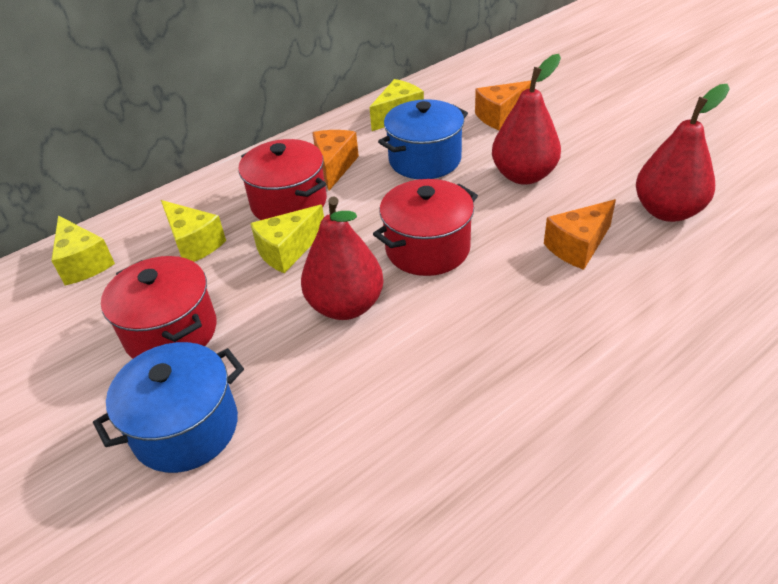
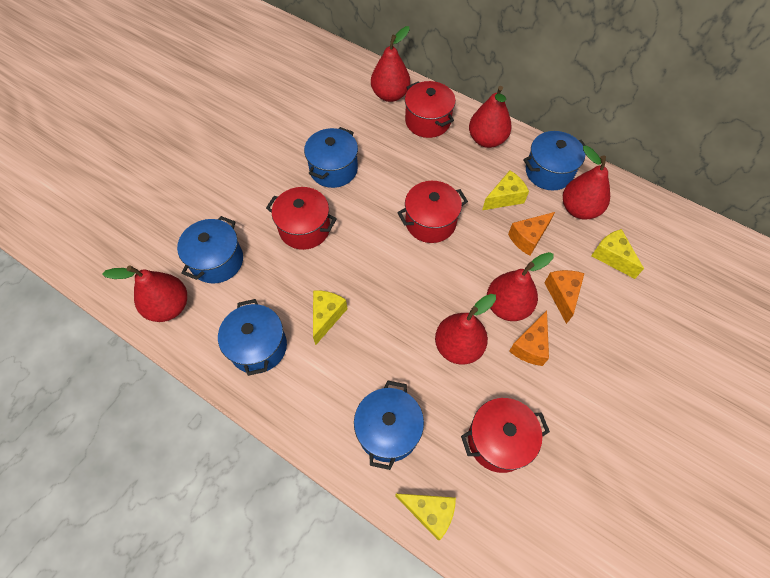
blue pot: 2 -> 5
red pear: 3 -> 6
red pot: 3 -> 4

